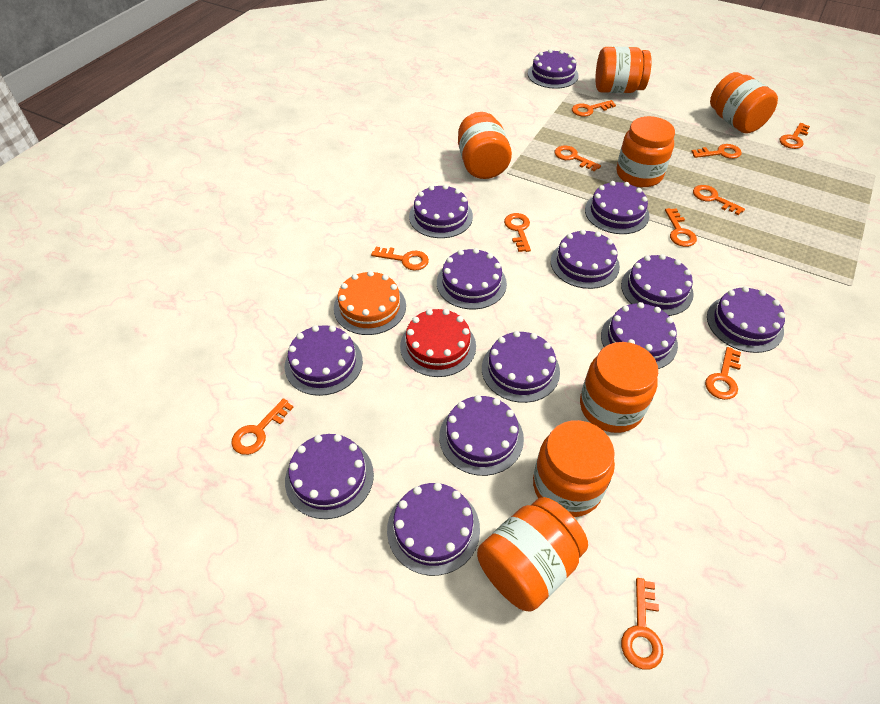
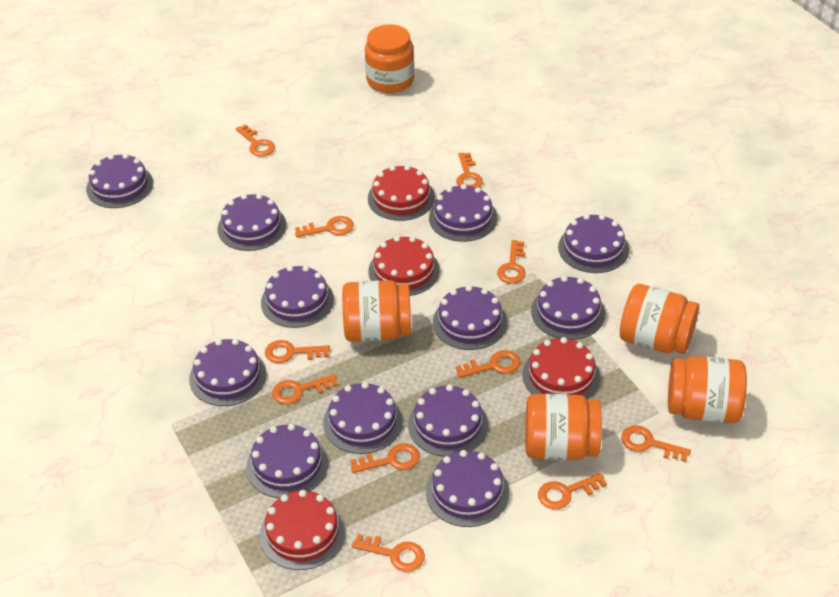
orange cake: 1 -> 0
orange jar: 7 -> 5
purple cake: 13 -> 12
red cake: 1 -> 4

